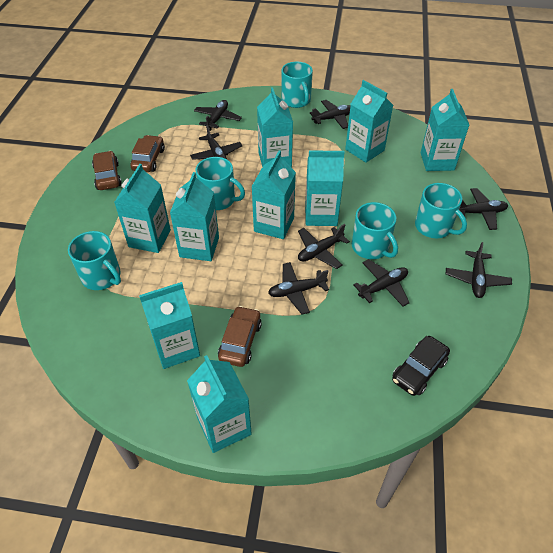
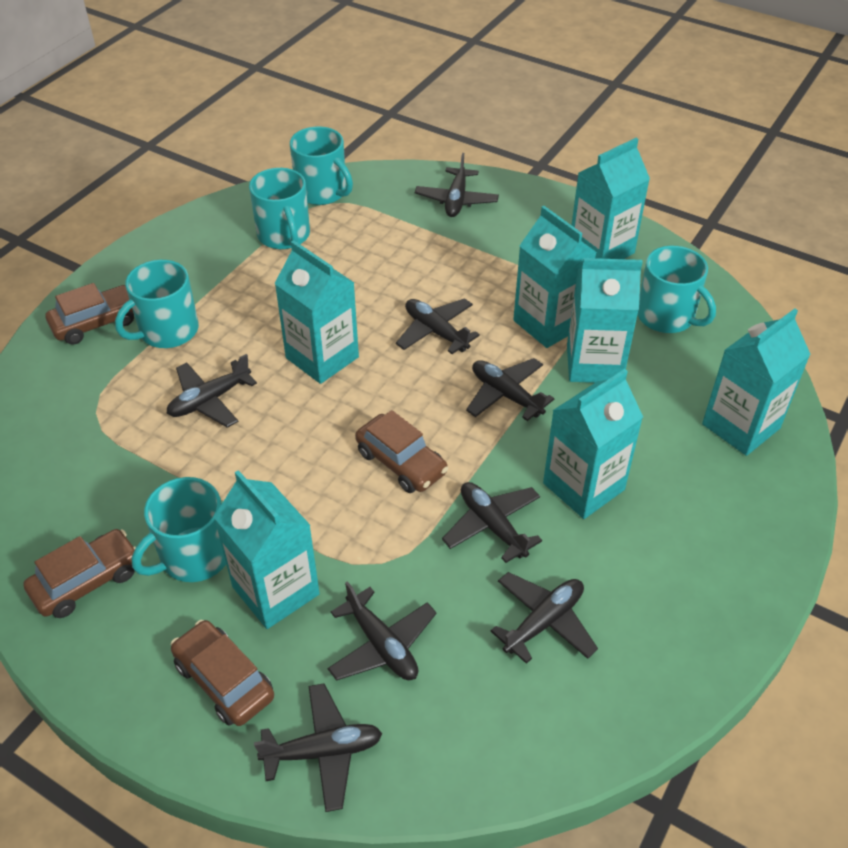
black car: 1 -> 0
brown car: 3 -> 4
turquoise carton: 9 -> 7

